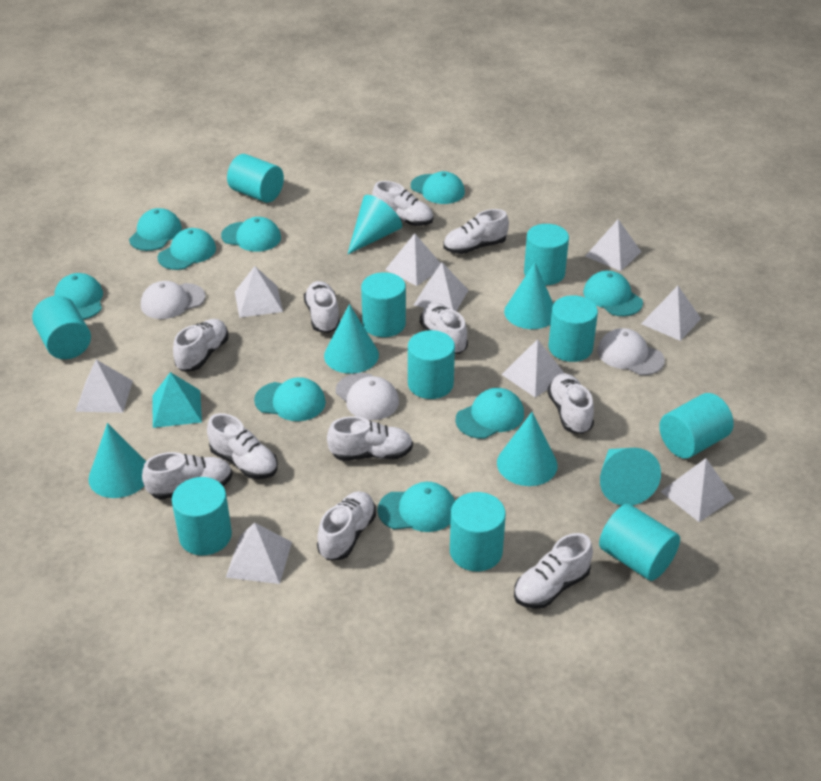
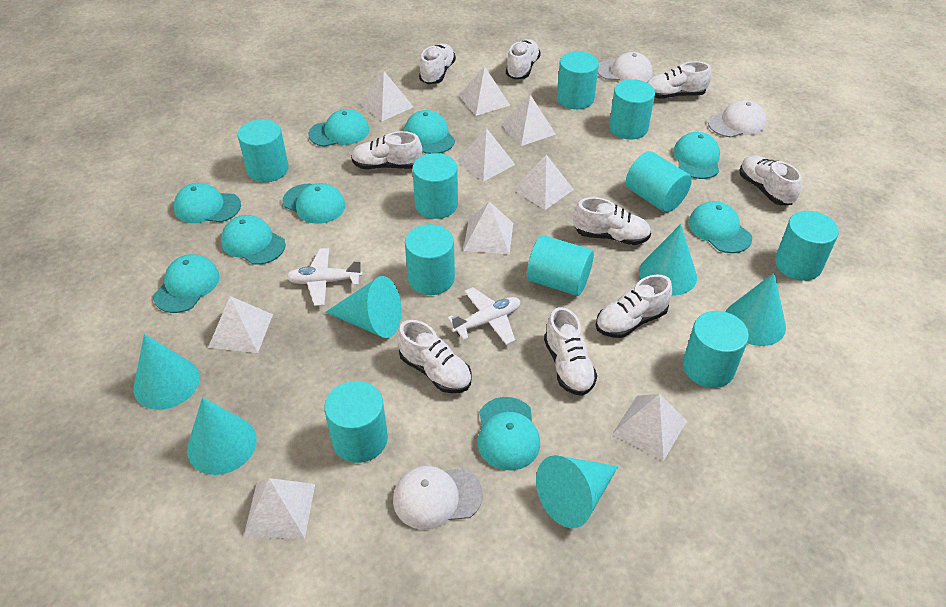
turquoise pyramid: 1 -> 0
white plane: 0 -> 2
white shoe: 11 -> 9

